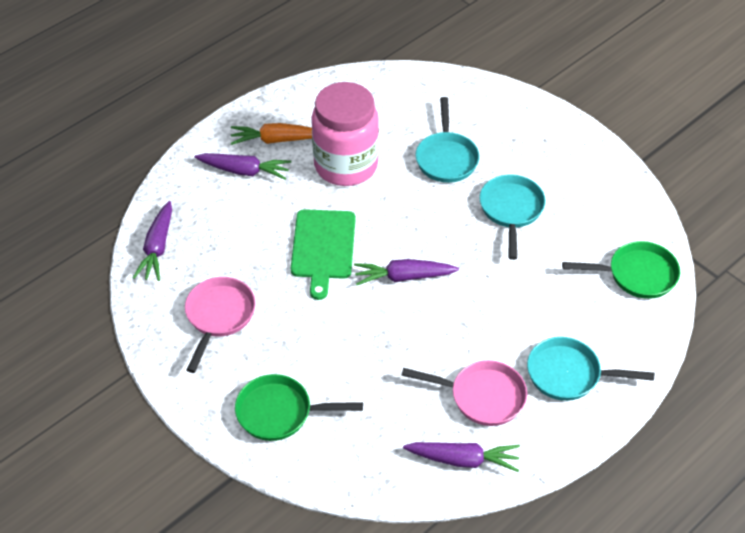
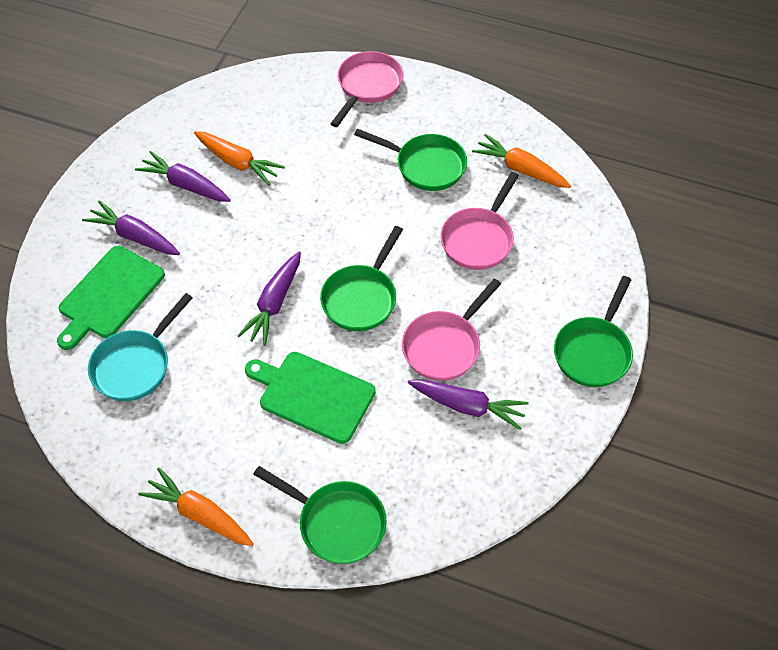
green cutting board: 1 -> 2
green pan: 2 -> 4
orange carrot: 1 -> 3
pink jar: 1 -> 0
pink pan: 2 -> 3
turquoise pan: 3 -> 1

